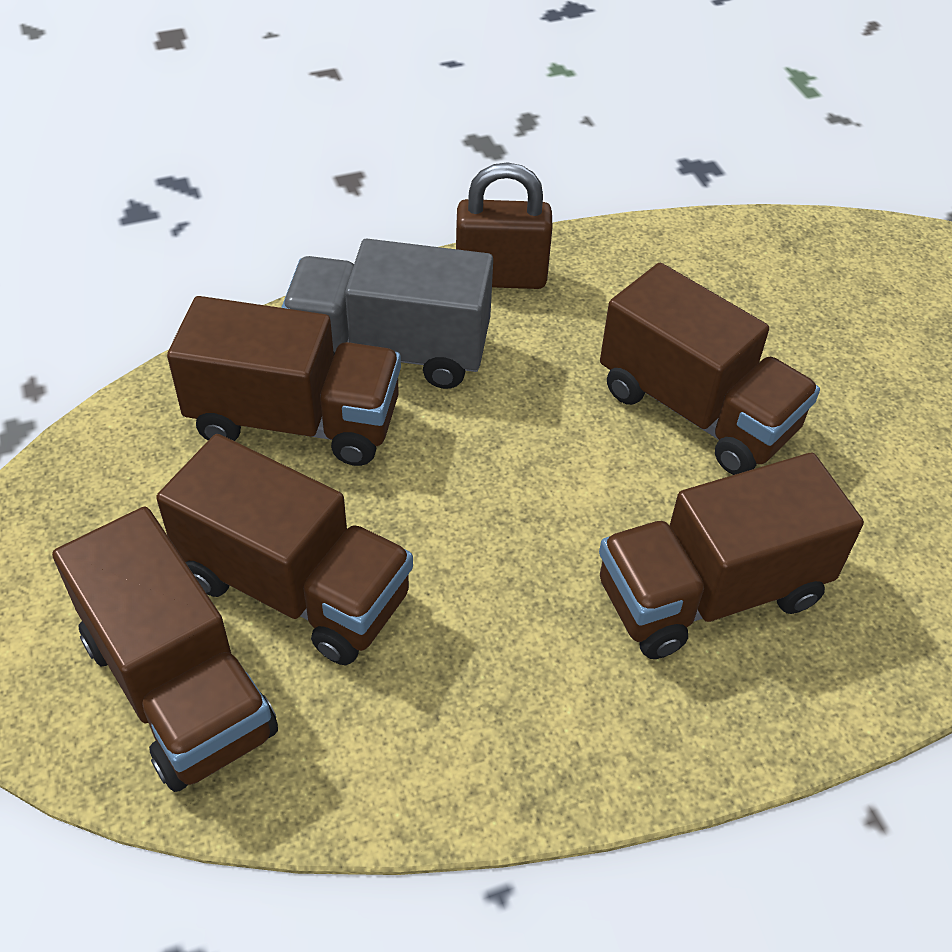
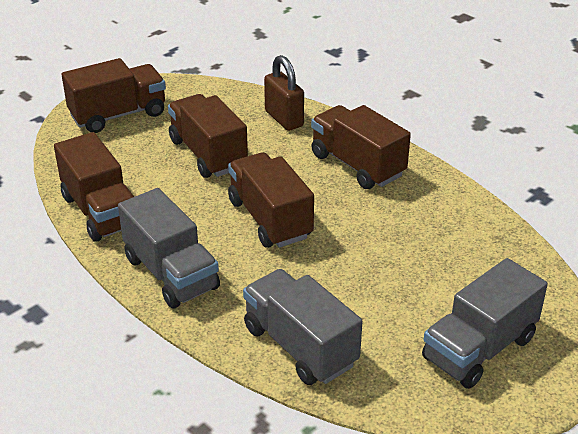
grey truck: 1 -> 3

